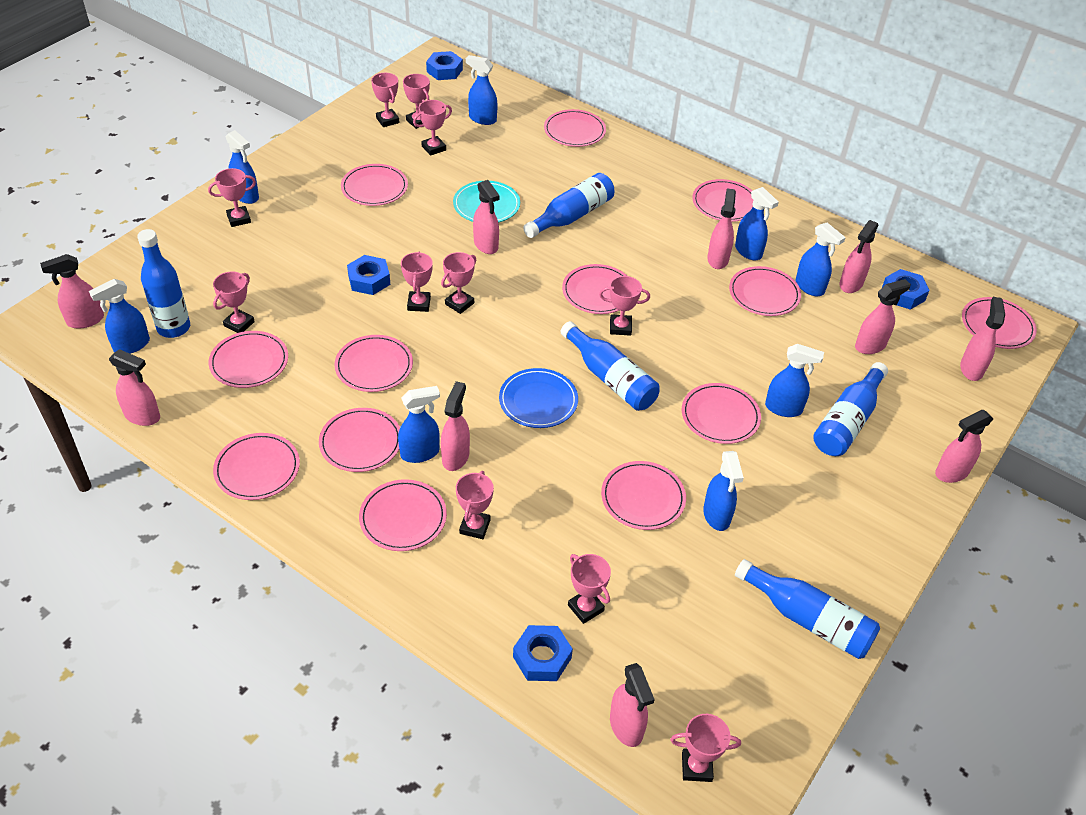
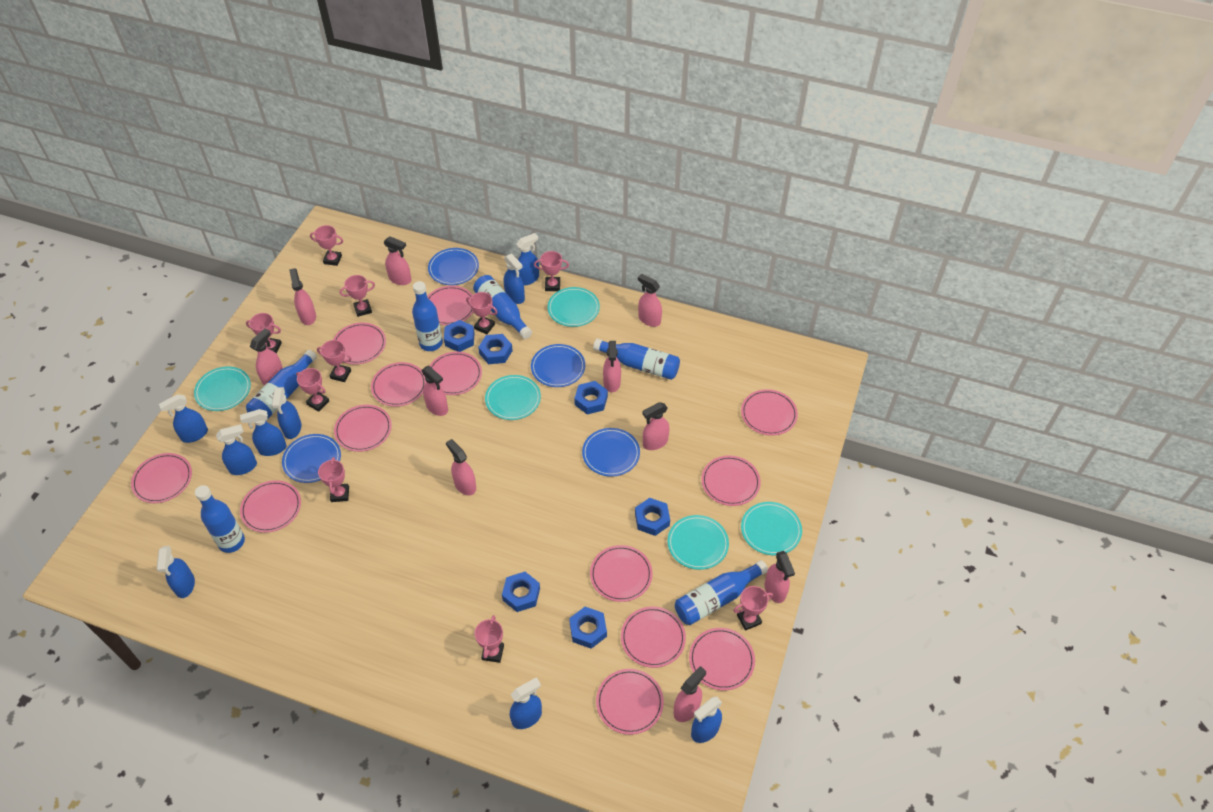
blue bottle: 5 -> 6
blue nut: 4 -> 6
blue plate: 1 -> 4
blue spray bottle: 8 -> 9
pink trophy: 11 -> 10
turquoise plate: 1 -> 5

